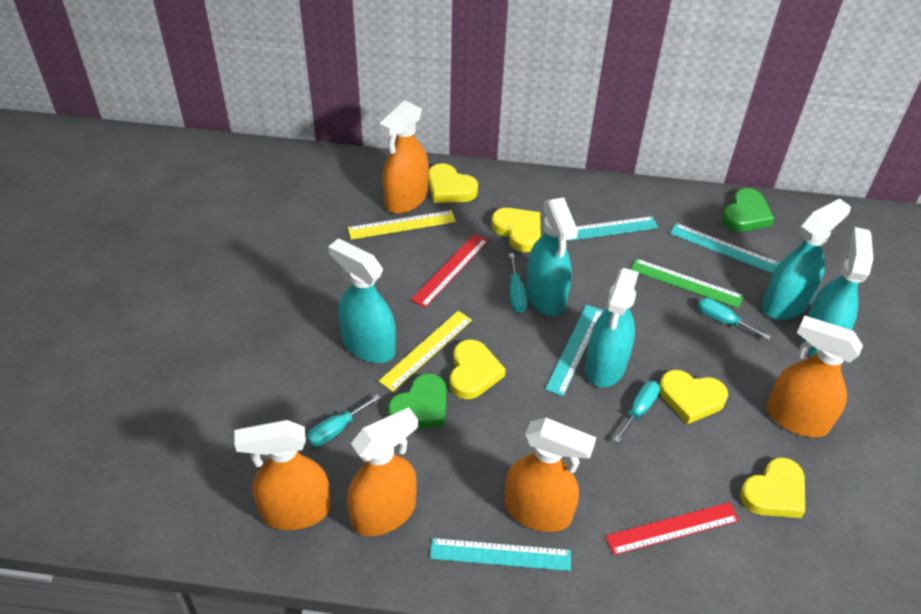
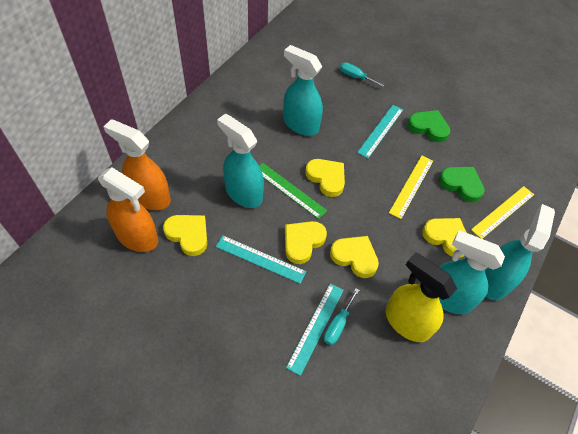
orange spray bottle: 5 -> 2
red ruler: 2 -> 0
turquoise ruler: 4 -> 3
turquoise screwdriver: 4 -> 2
turquoise spray bottle: 5 -> 4
yellow spray bottle: 0 -> 1

